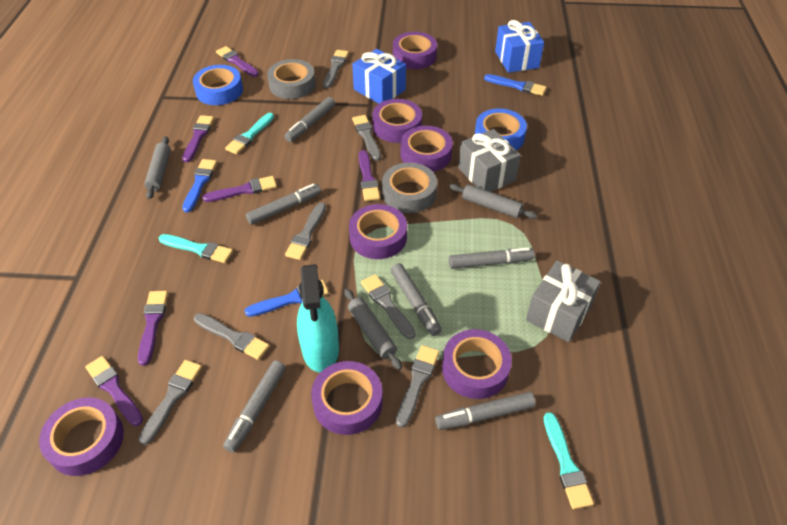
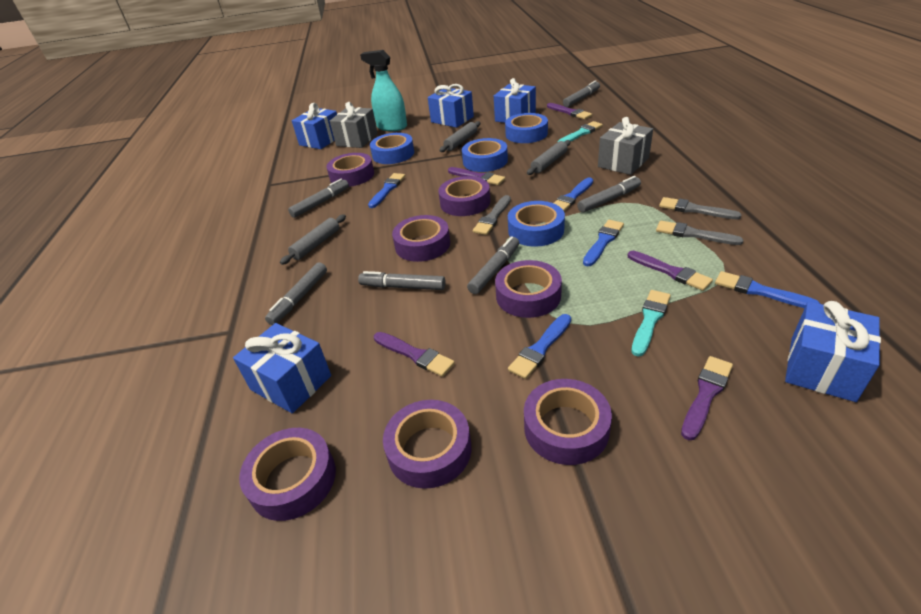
blue brush: 3 -> 5
blue gift: 2 -> 5
blue tape: 2 -> 4
grey brush: 7 -> 3
grey tape: 2 -> 0
purple brush: 6 -> 5
turquoise brush: 3 -> 2

